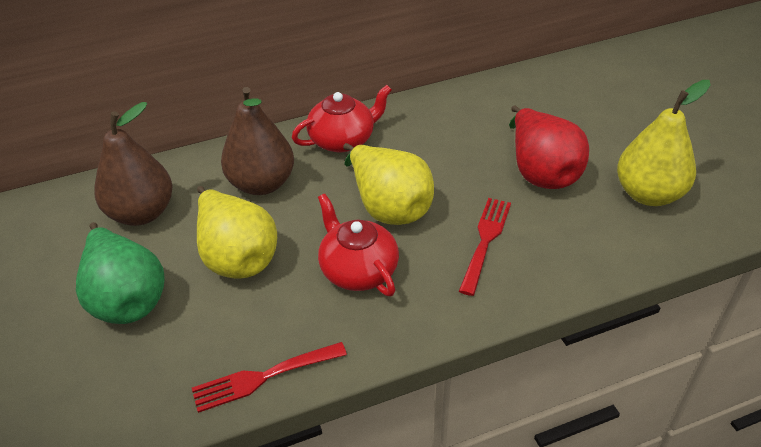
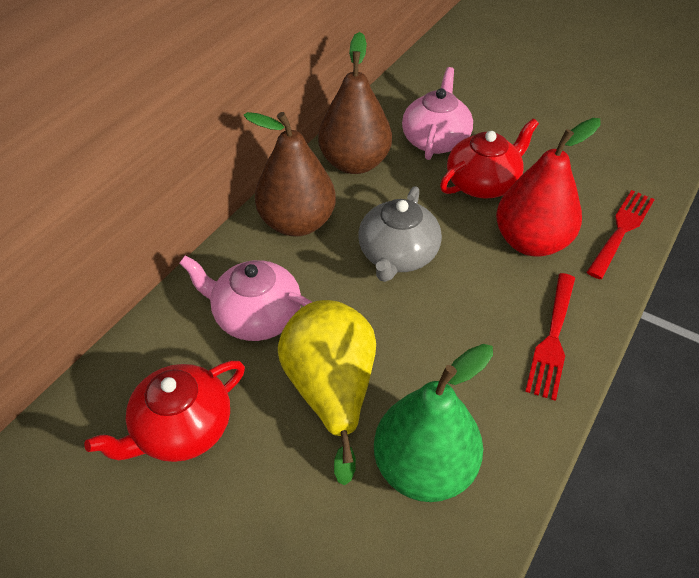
grey teapot: 0 -> 1
pink teapot: 0 -> 2
yellow pear: 3 -> 1

